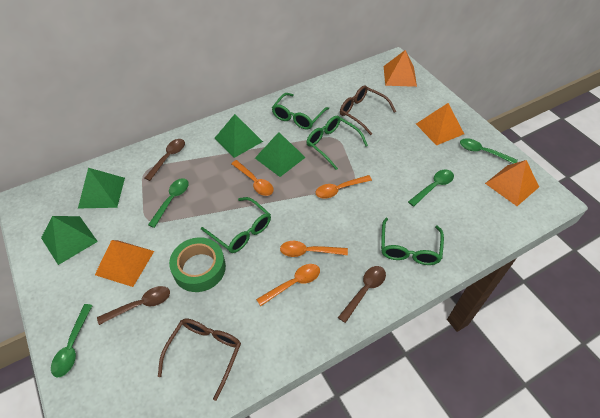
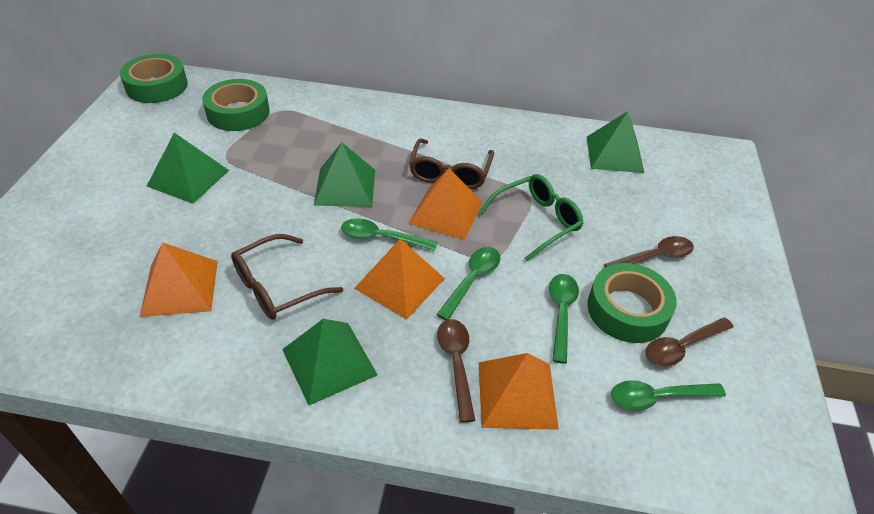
green glasses: 4 -> 1
green tape: 1 -> 3
orange spoon: 4 -> 0

